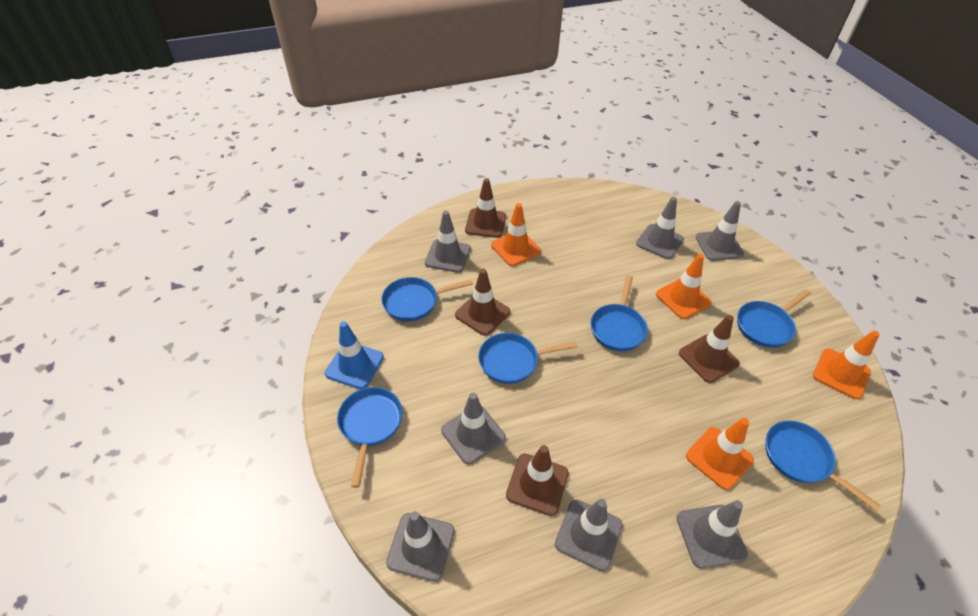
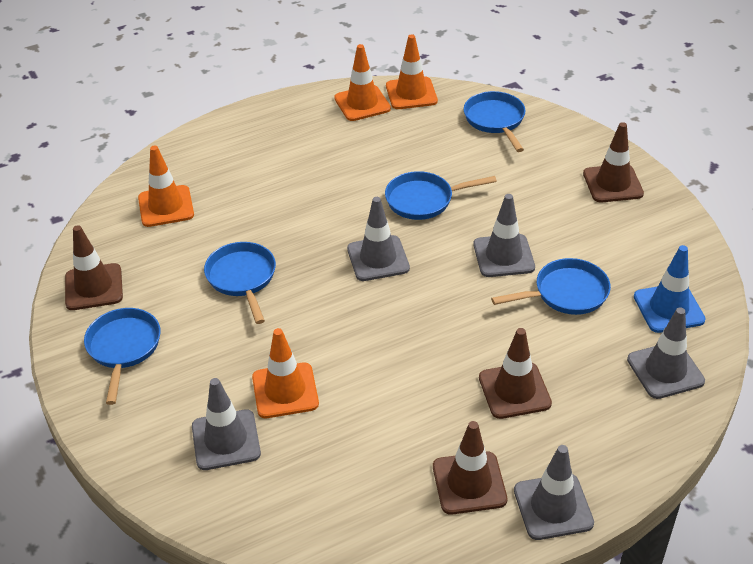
blue pan: 6 -> 5
grey traffic cone: 7 -> 5

